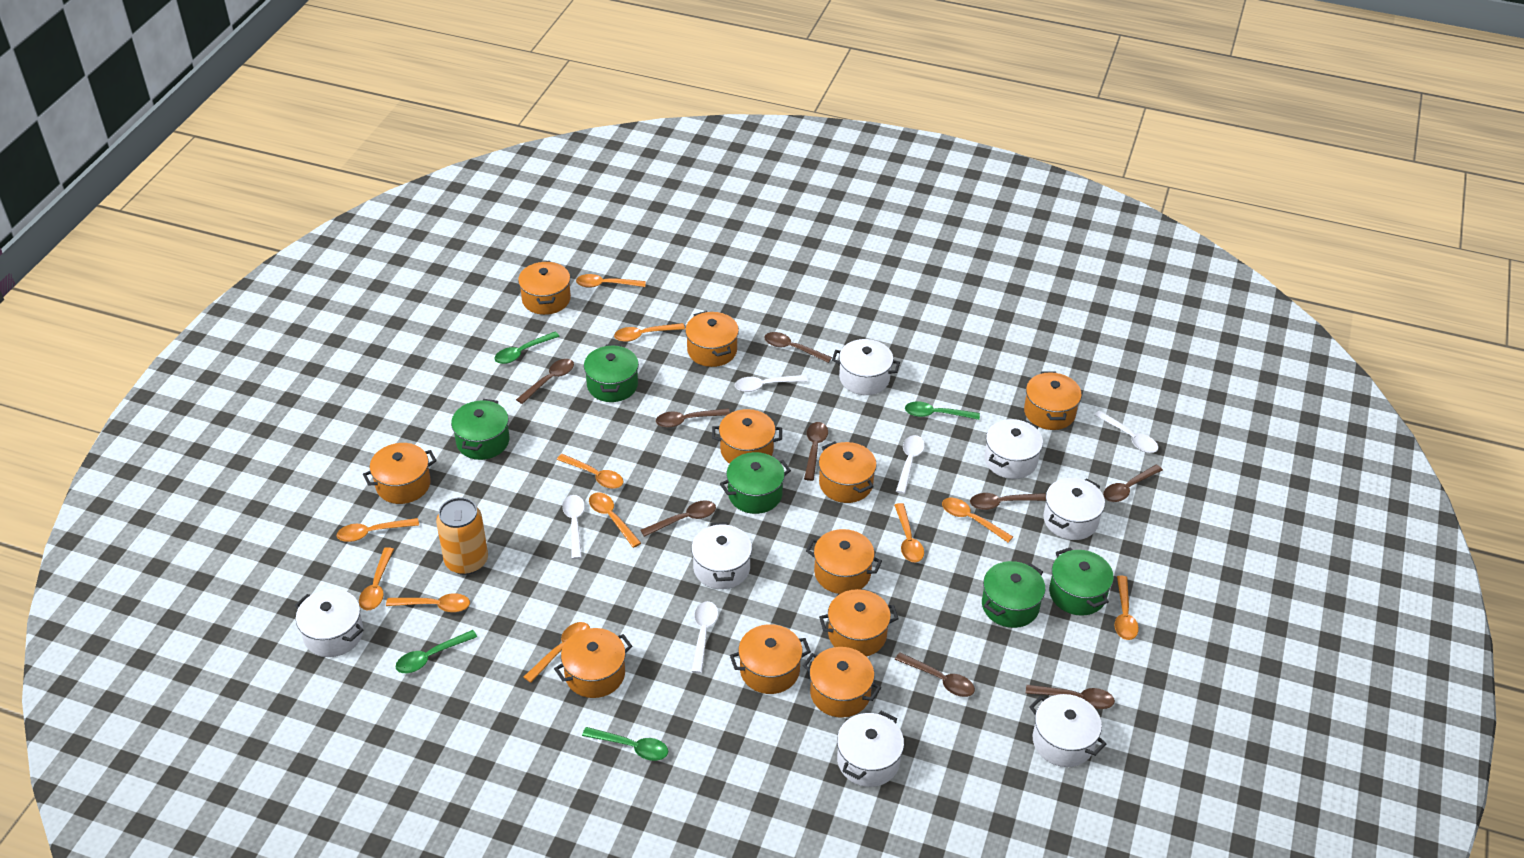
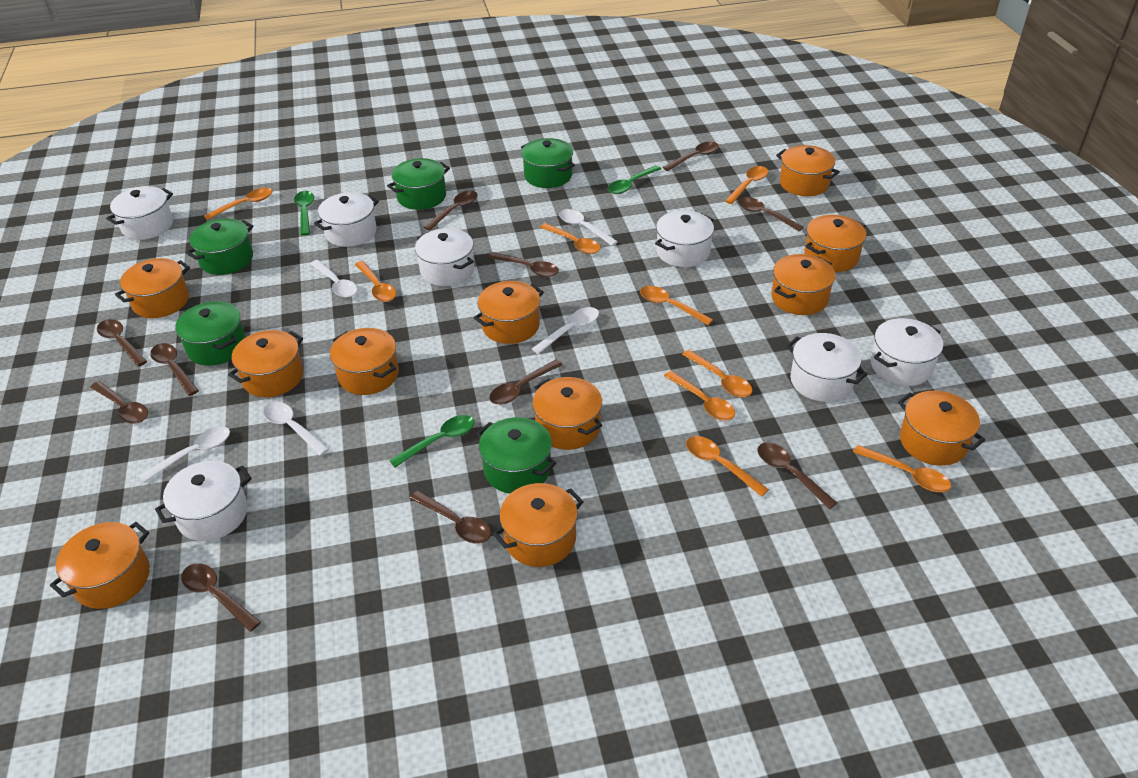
brown spoon: 9 -> 11
green spoon: 4 -> 3
orange can: 1 -> 0
orange spoon: 11 -> 9

